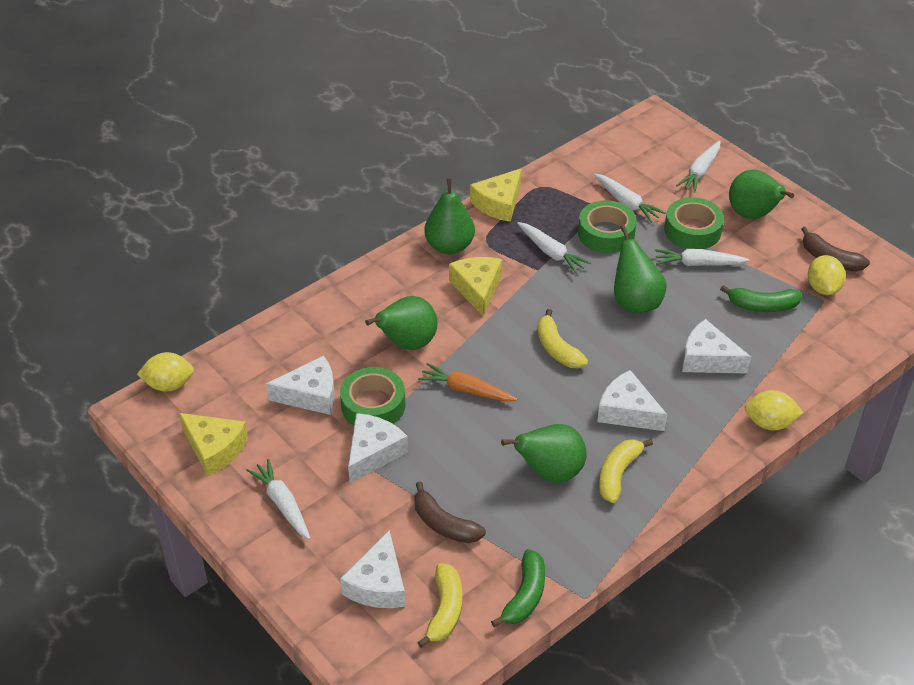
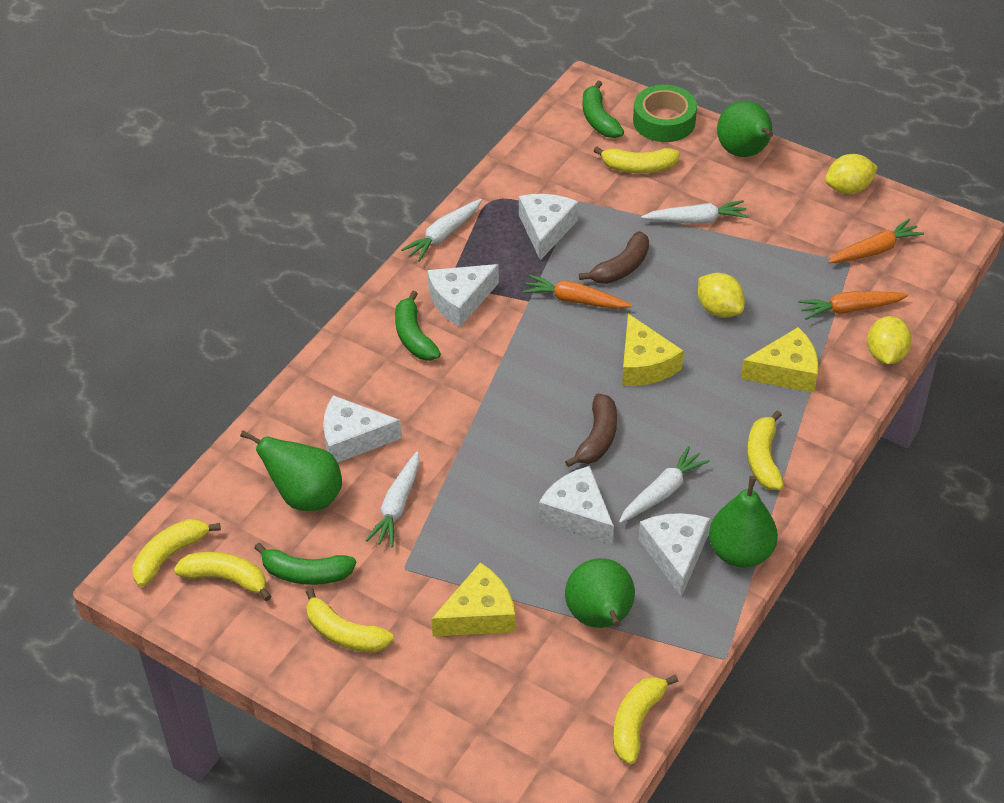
green banana: 2 -> 3
green pear: 5 -> 4
green tape: 3 -> 1
orange carrot: 1 -> 3
white carrot: 5 -> 4
yellow banana: 3 -> 6

